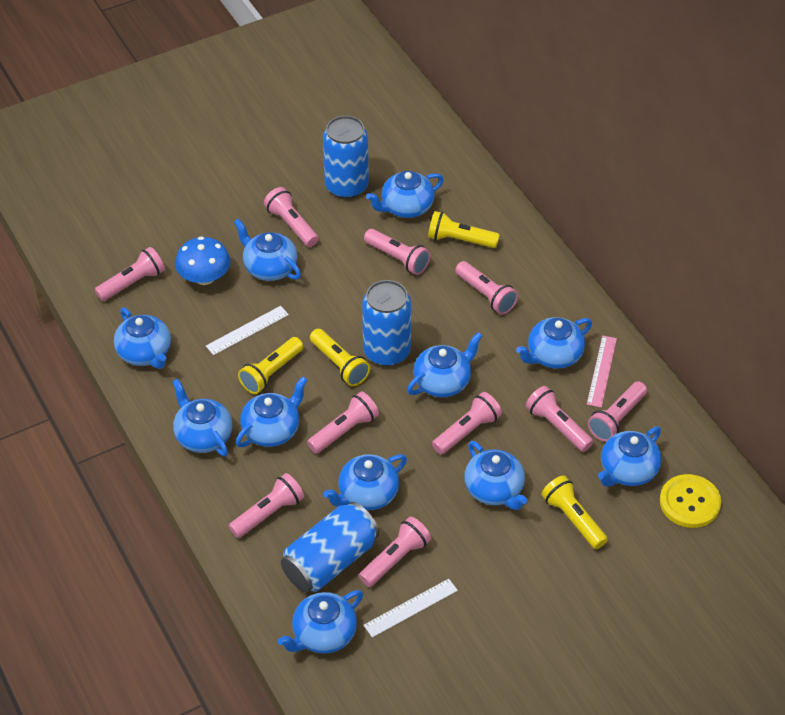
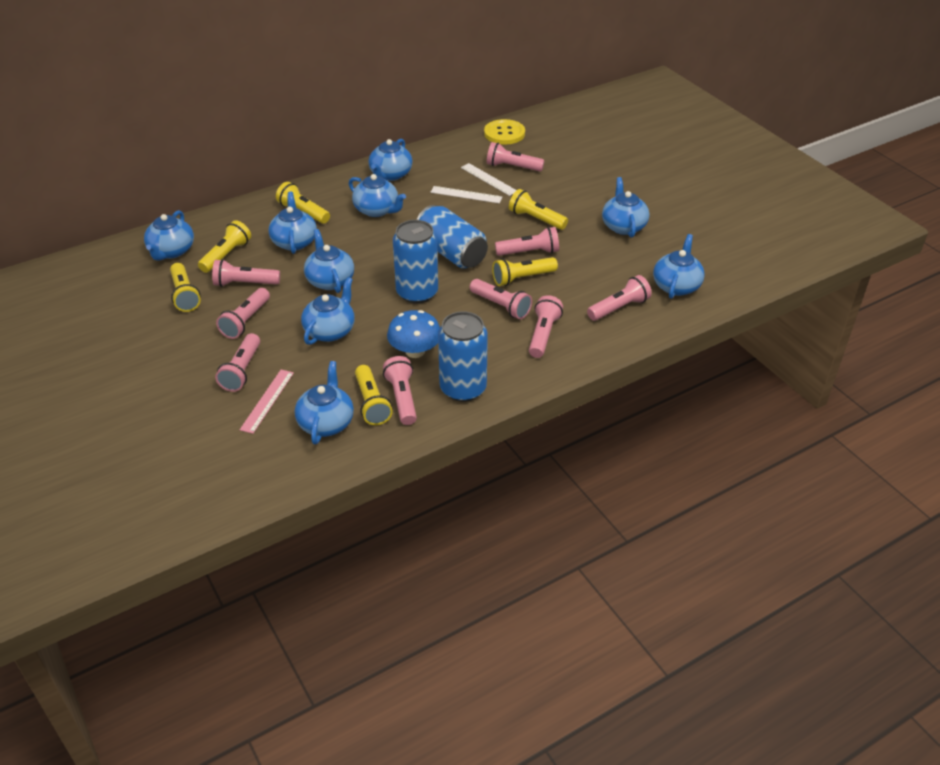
blue teapot: 11 -> 9
pink flashlight: 10 -> 9
yellow flashlight: 4 -> 6

